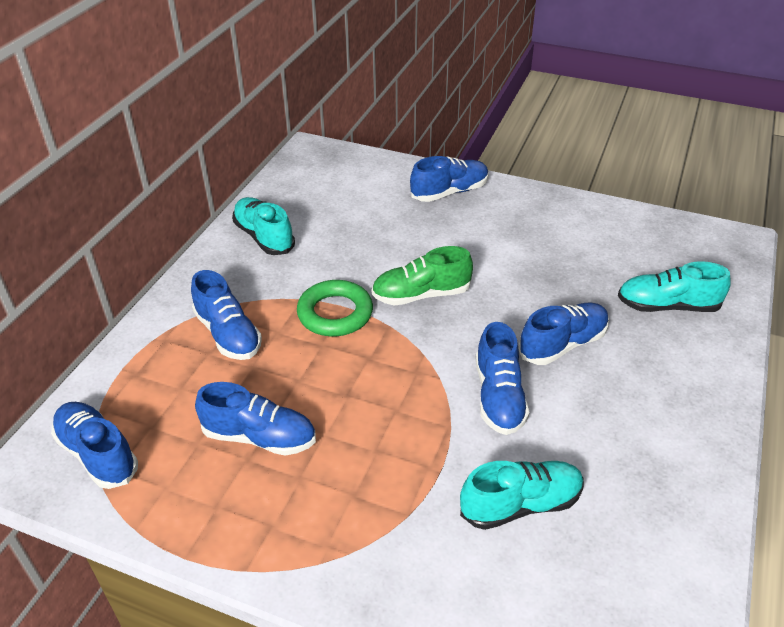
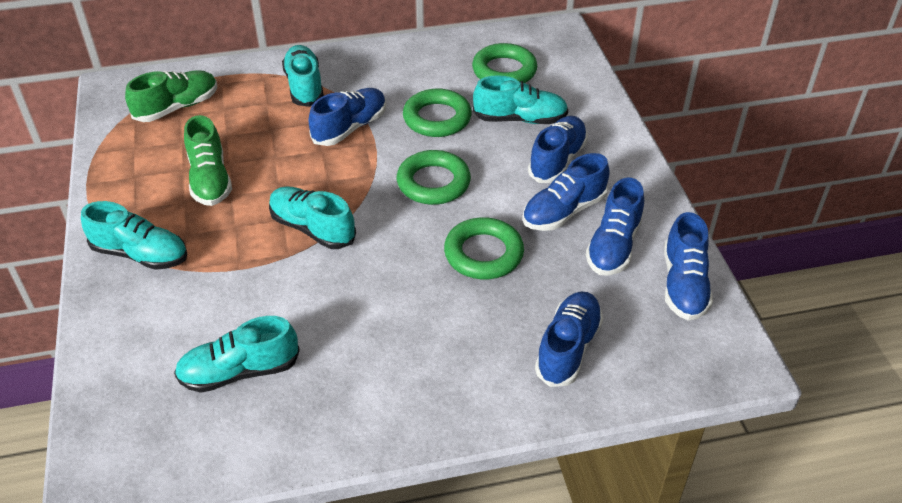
green ring: 1 -> 4
green shoe: 1 -> 2
turquoise shoe: 3 -> 5

